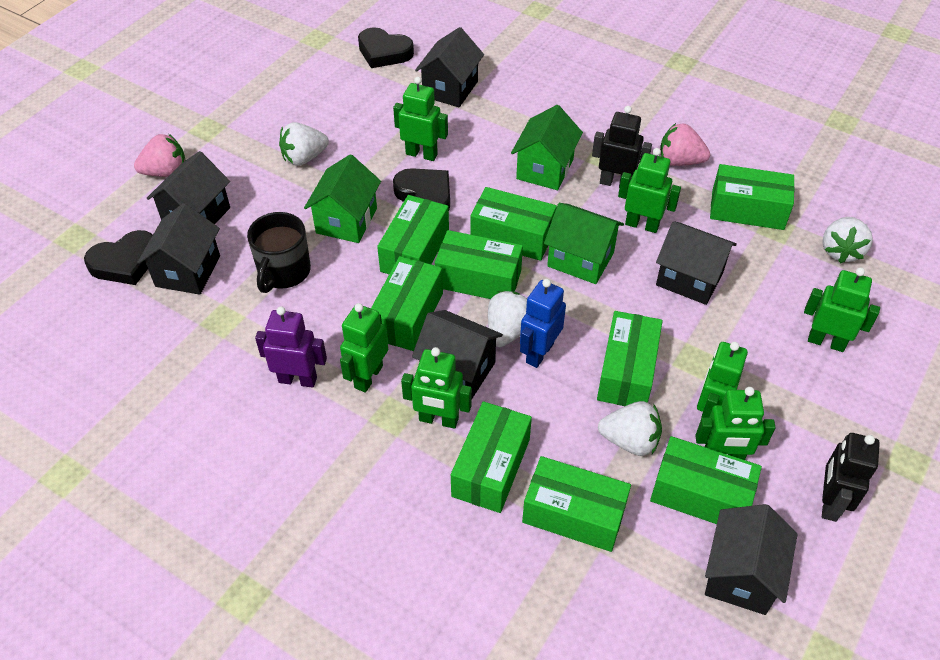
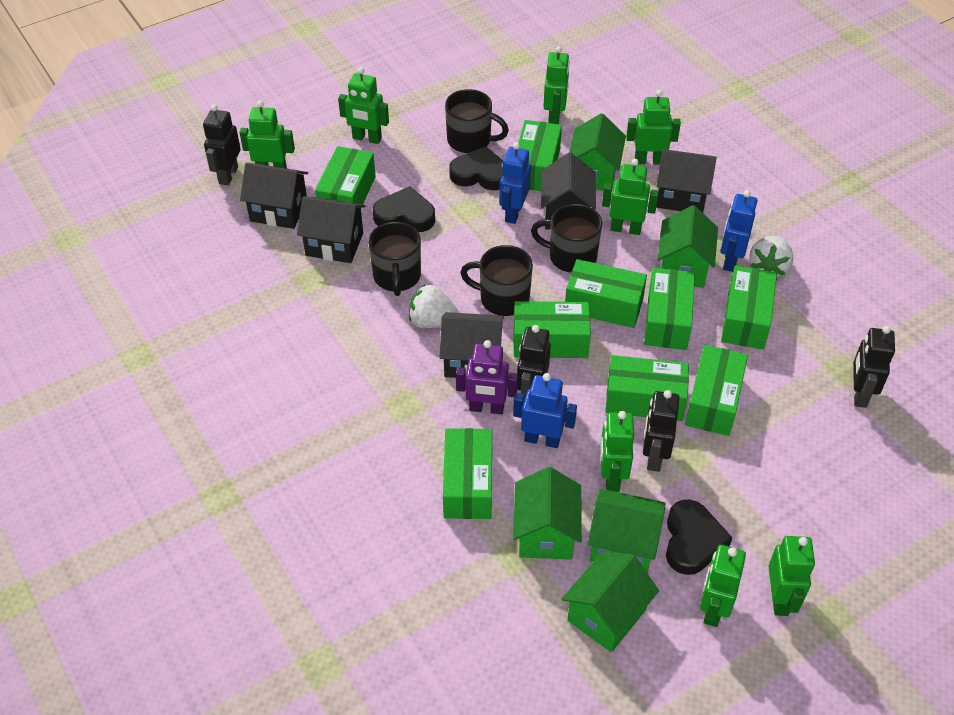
black house: 6 -> 5
black mug: 1 -> 4
black robot: 2 -> 4
blue robot: 1 -> 3
green house: 3 -> 5
green robot: 7 -> 8
pink strawberry: 2 -> 0
white strawberry: 4 -> 2

